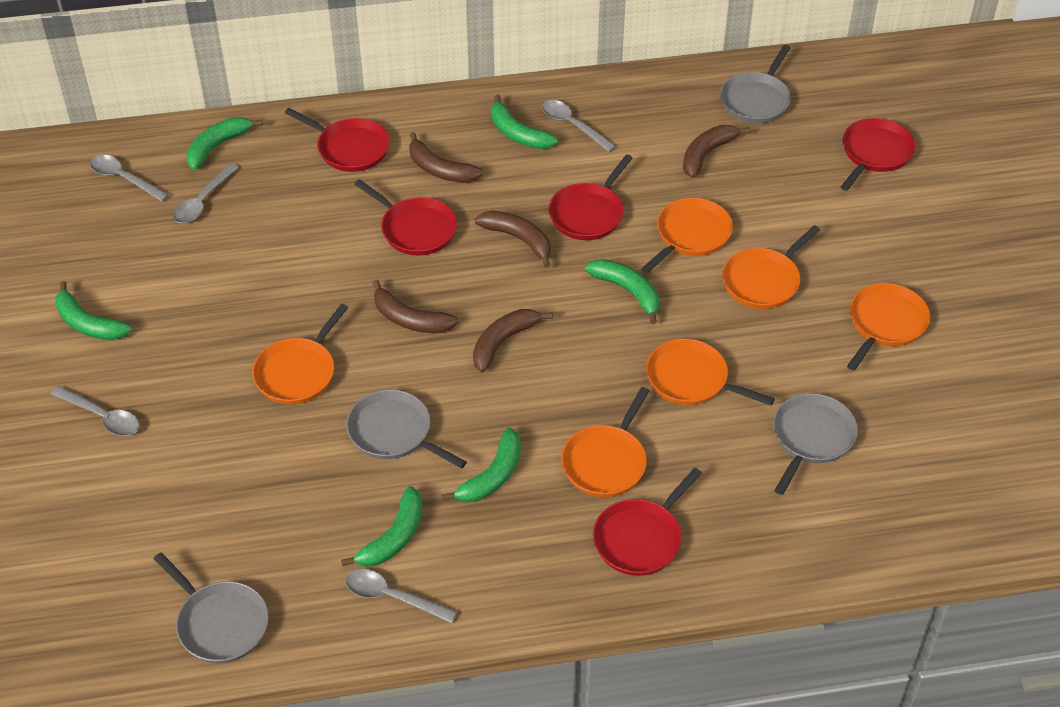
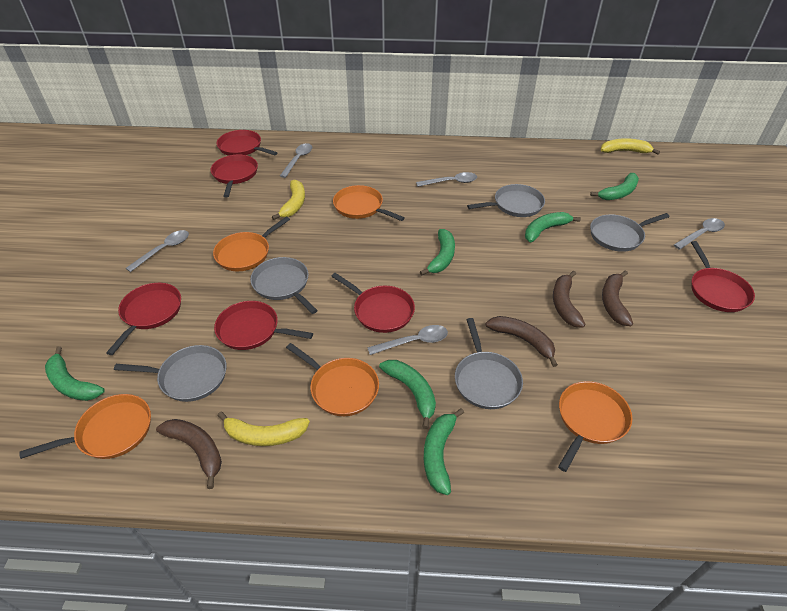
brown banana: 5 -> 4
grey pan: 4 -> 5
orange pan: 6 -> 5
red pan: 5 -> 6
yellow banana: 0 -> 3

